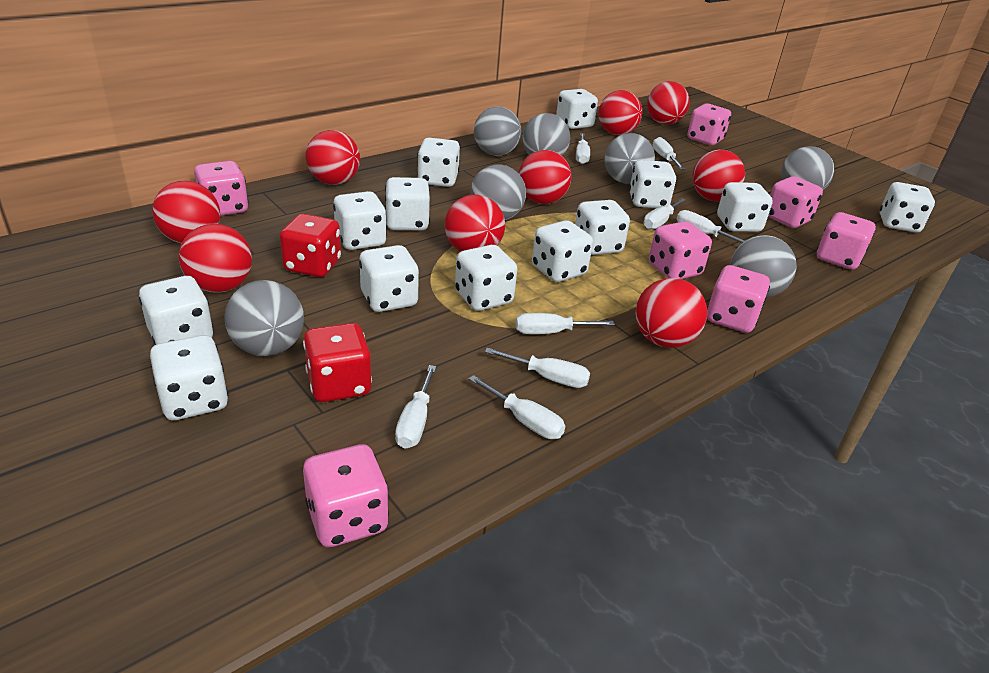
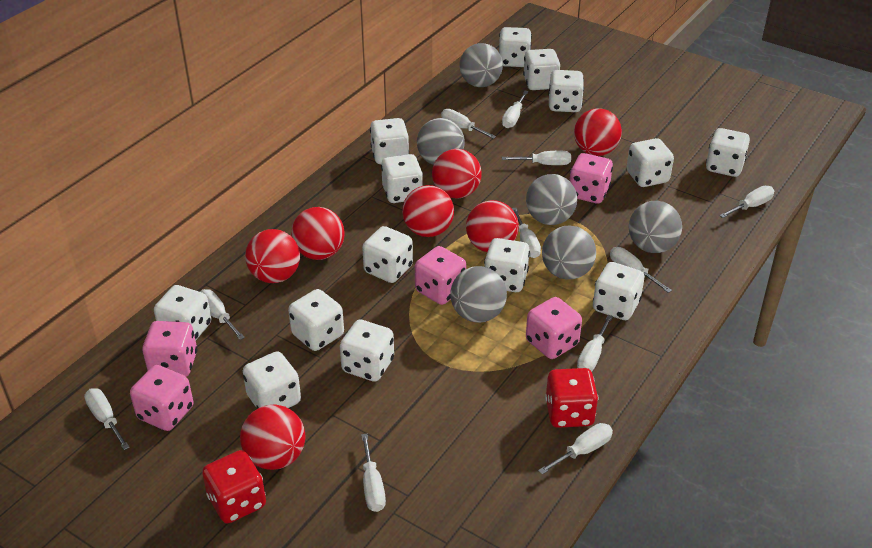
grey ball: 7 -> 6
pink dice: 7 -> 5
red ball: 9 -> 7
white dice: 13 -> 14
white screwdriver: 8 -> 11

